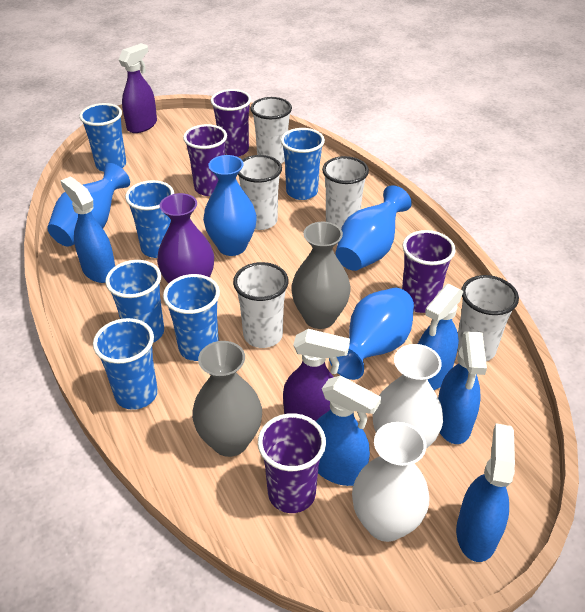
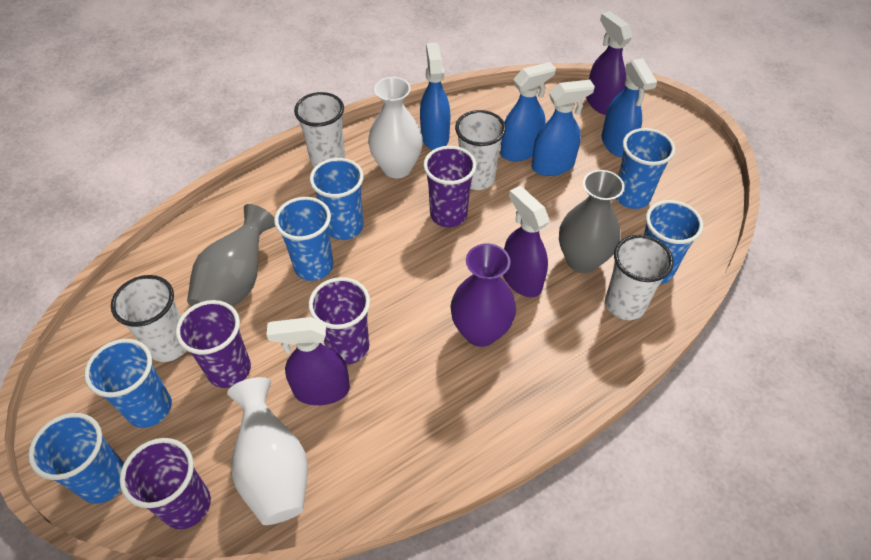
blue spray bottle: 5 -> 4
blue vase: 4 -> 0
purple spray bottle: 2 -> 3
white cup: 5 -> 4

